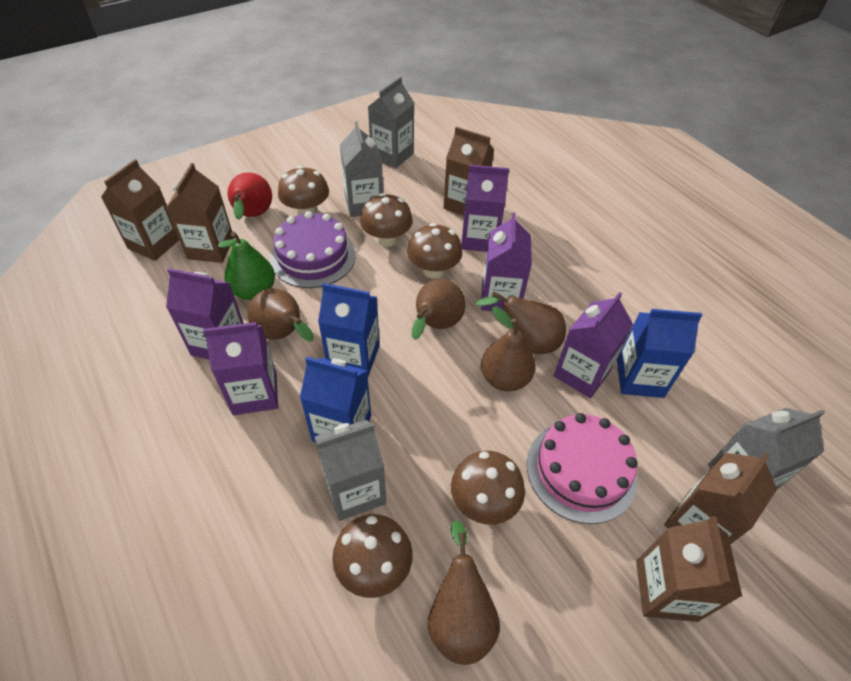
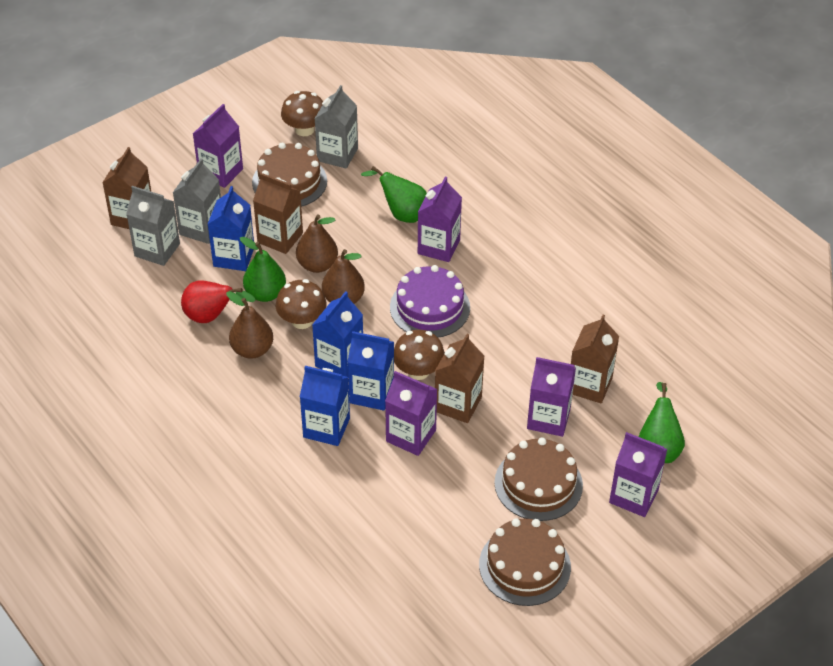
blue carton: 3 -> 4
brown cake: 0 -> 3
brown carton: 5 -> 4
brown mushroom: 5 -> 3
brown pear: 5 -> 3
green pear: 1 -> 3
grey carton: 4 -> 3
pink cake: 1 -> 0

